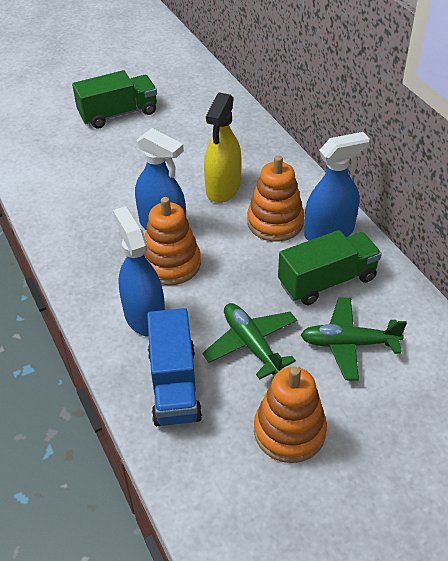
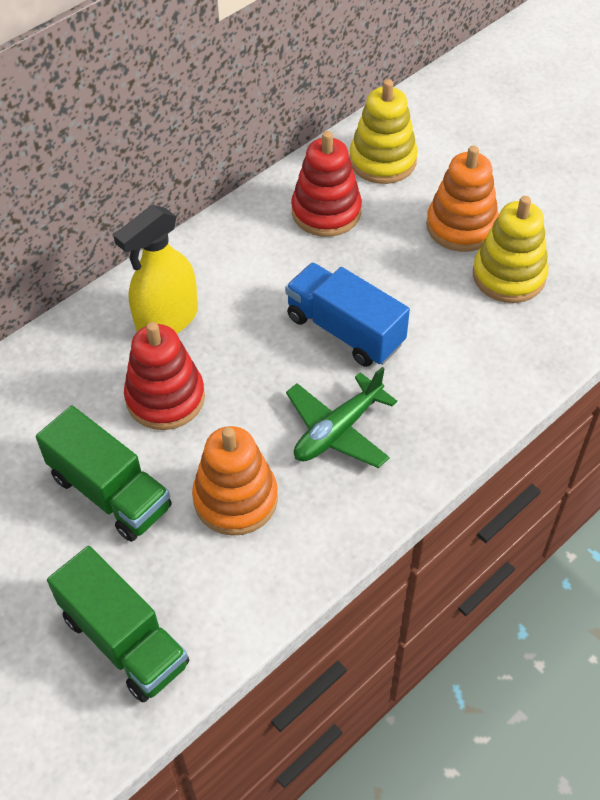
blue spray bottle: 3 -> 0
green plane: 2 -> 1
orange stacking toy: 3 -> 2
red stacking toy: 0 -> 2
yellow stacking toy: 0 -> 2

